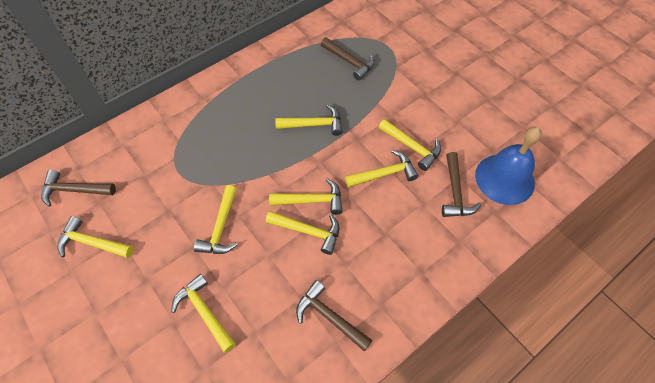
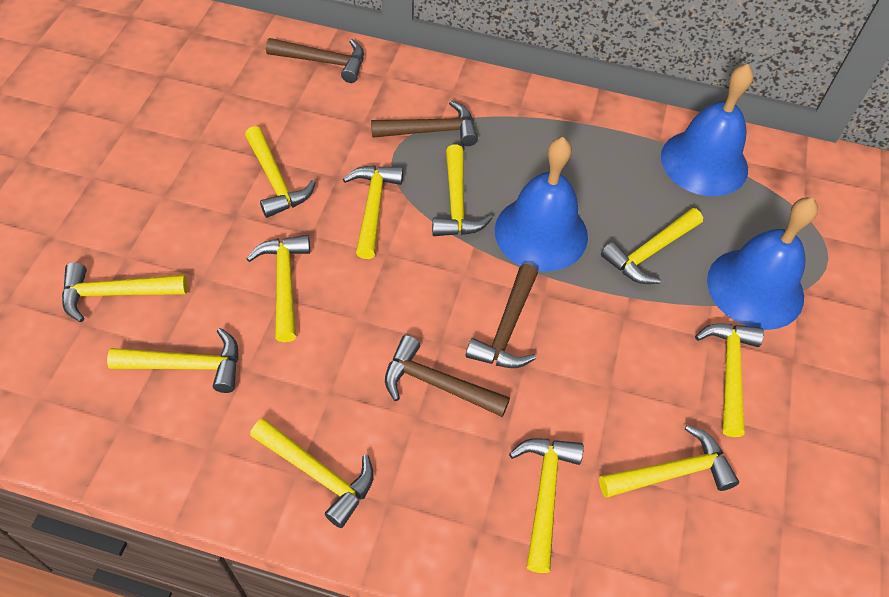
blue bell: 1 -> 3
yellow hammer: 8 -> 11

